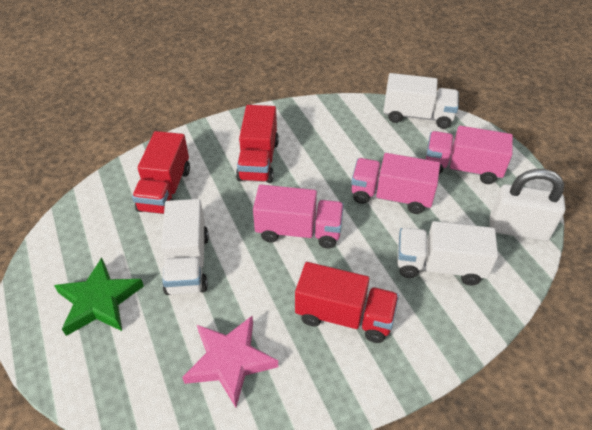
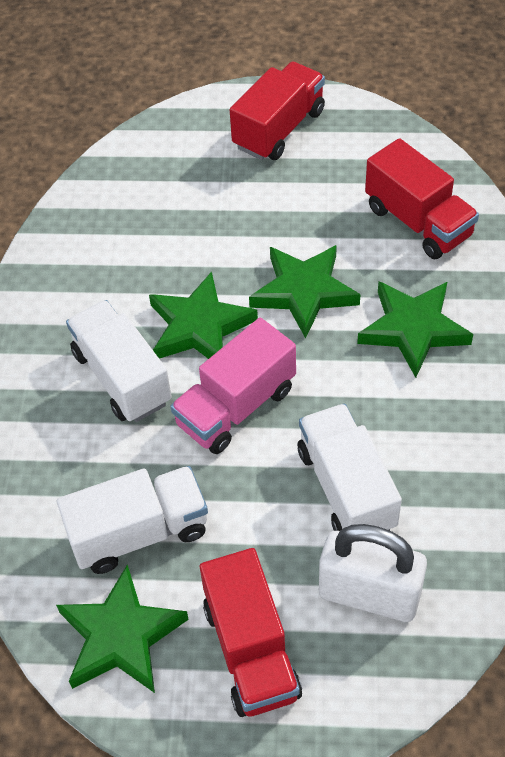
green star: 1 -> 4
pink star: 1 -> 0
pink truck: 3 -> 1

